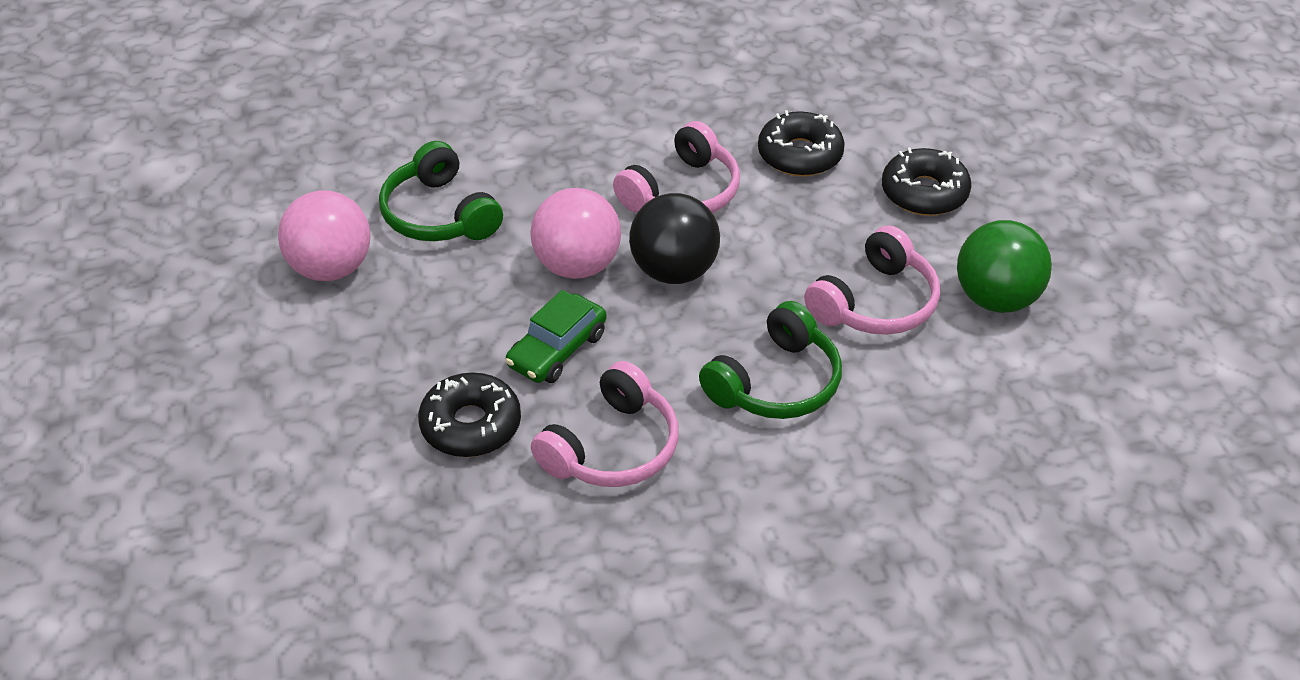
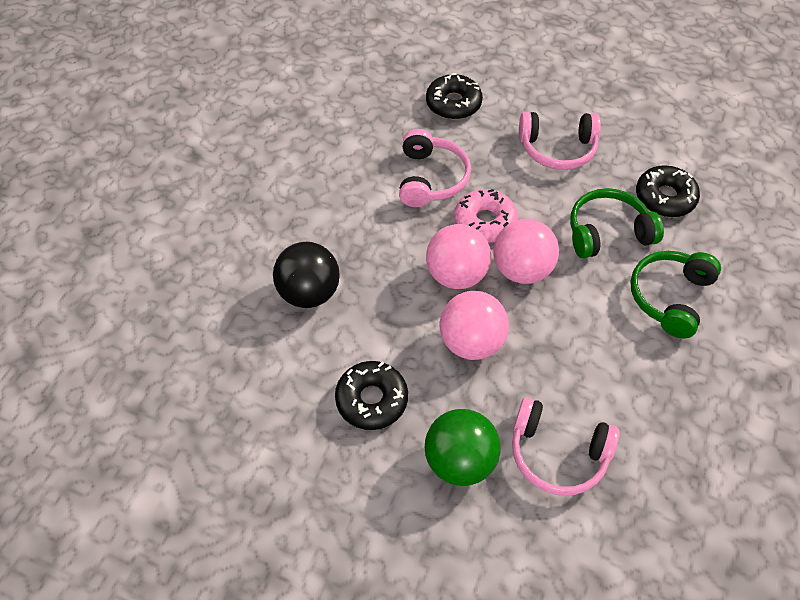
green car: 1 -> 0
pink ball: 2 -> 3
pink donut: 0 -> 1

